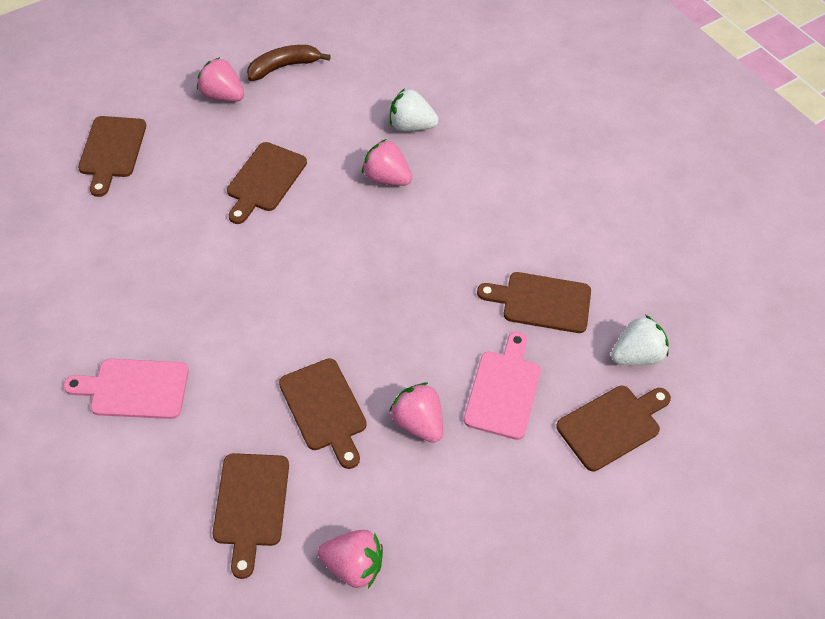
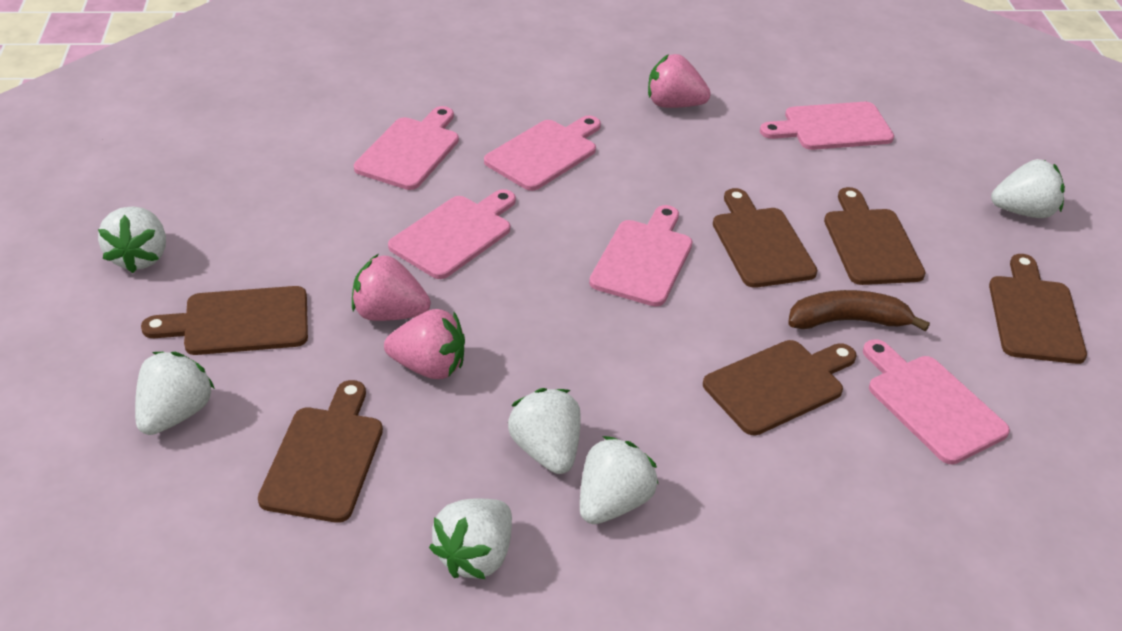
pink cutting board: 2 -> 6
pink strawberry: 4 -> 3
white strawberry: 2 -> 6

